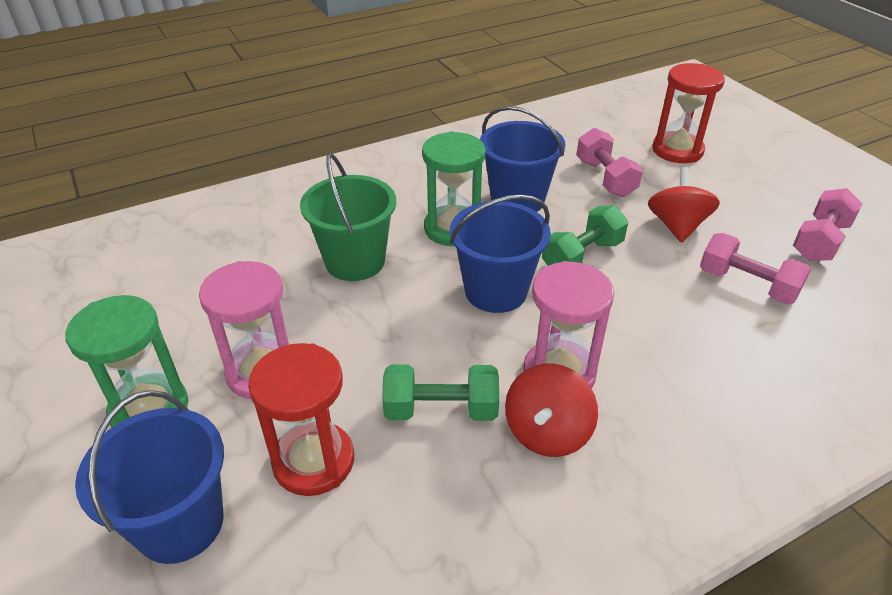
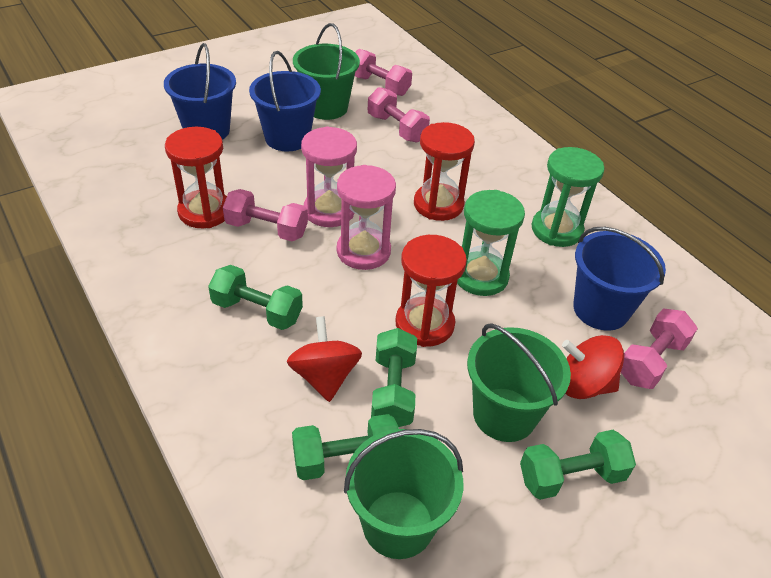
green bucket: 1 -> 3
green dumbbell: 2 -> 4
pink dumbbell: 3 -> 4
red hourglass: 2 -> 3

